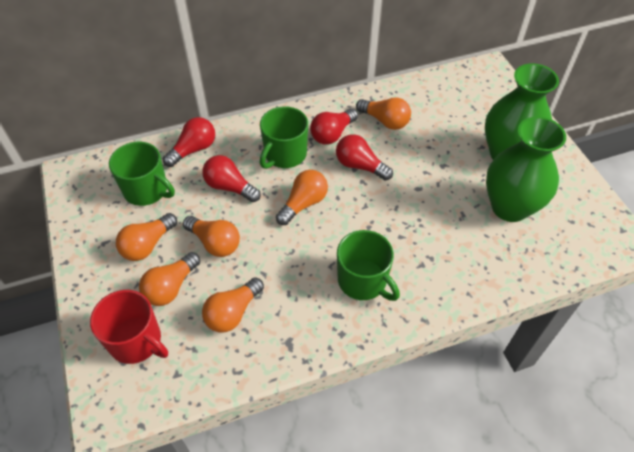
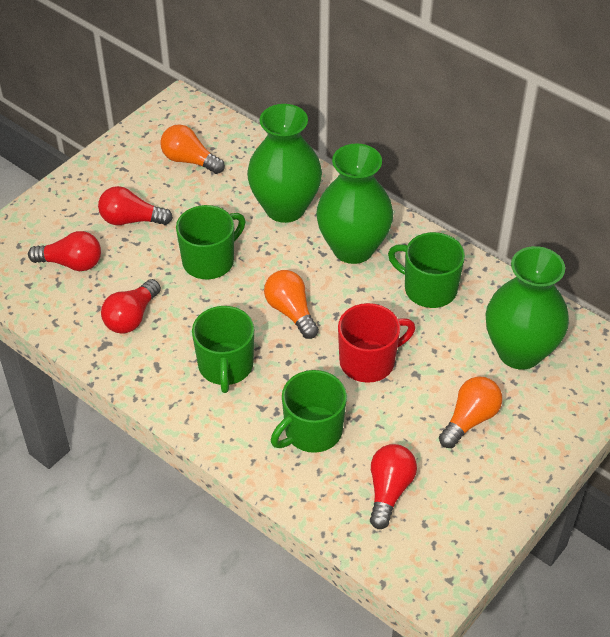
green mug: 3 -> 4
green vase: 2 -> 3
orange light bulb: 6 -> 3

